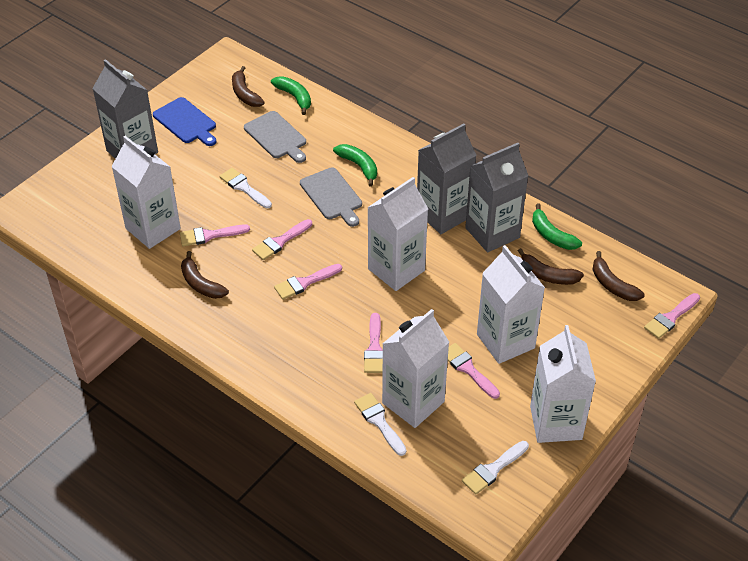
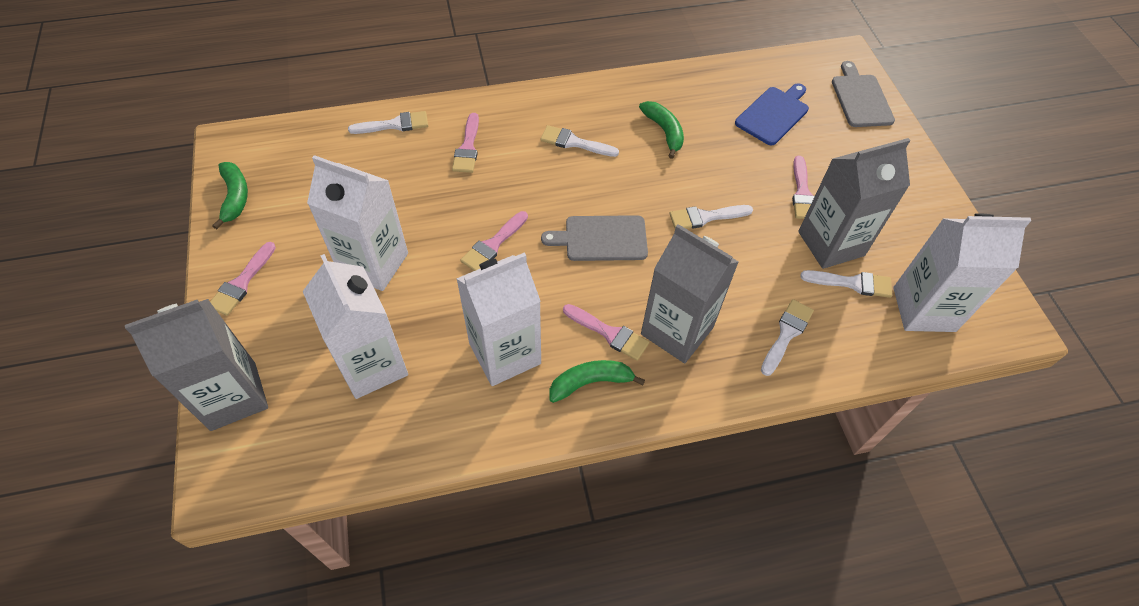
brown banana: 4 -> 0
pink brush: 6 -> 5
white brush: 3 -> 5
white carton: 5 -> 4

